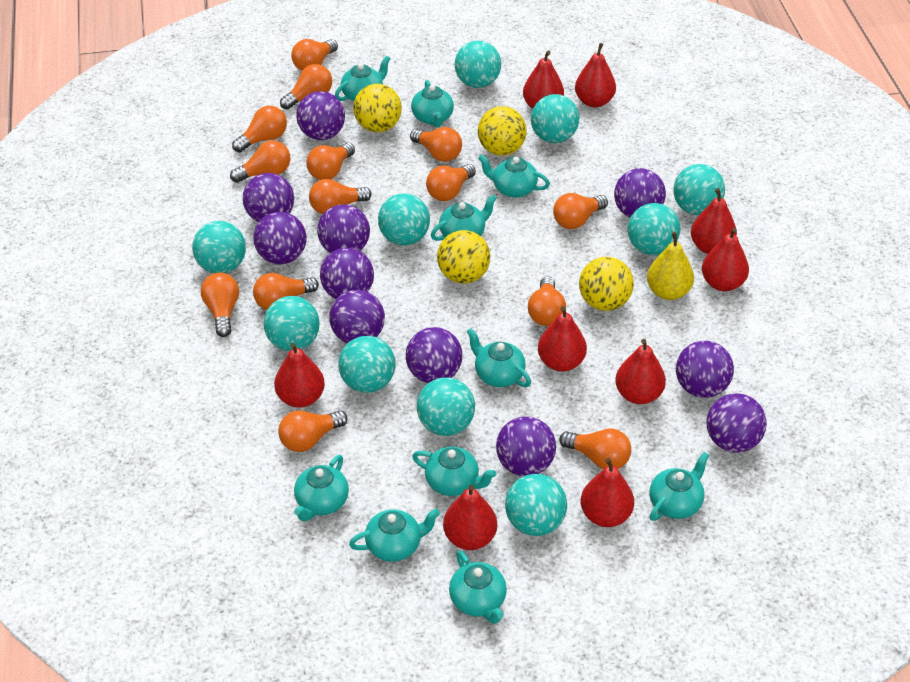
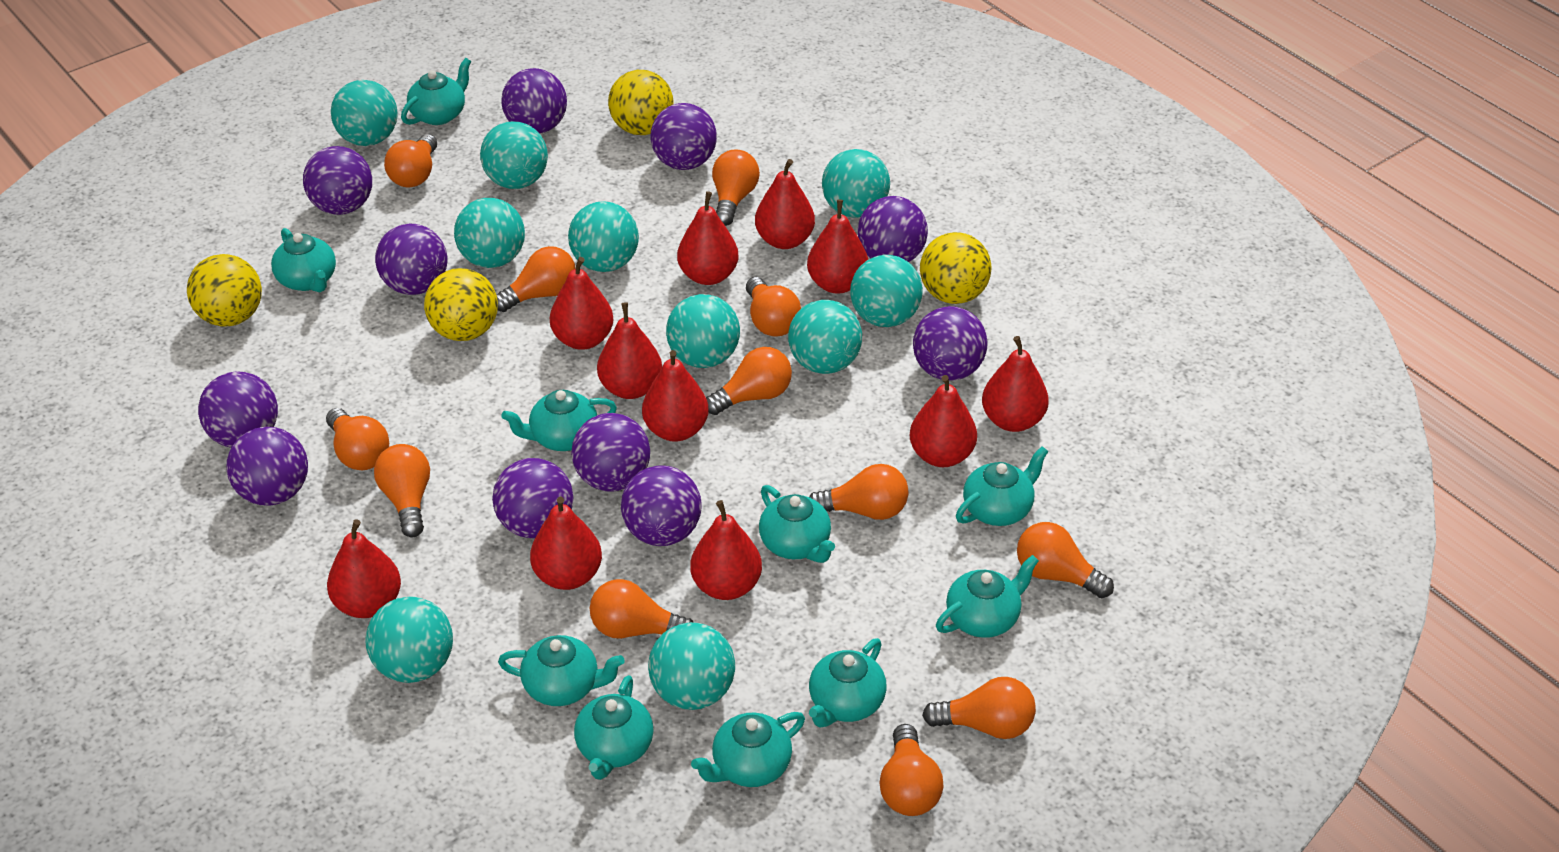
orange light bulb: 14 -> 12
red pear: 9 -> 11
yellow pear: 1 -> 0

